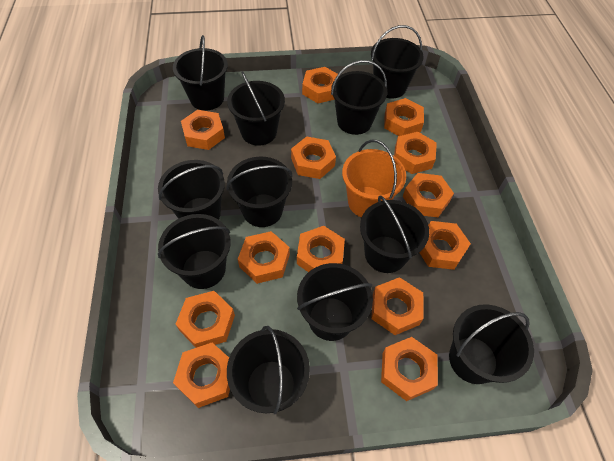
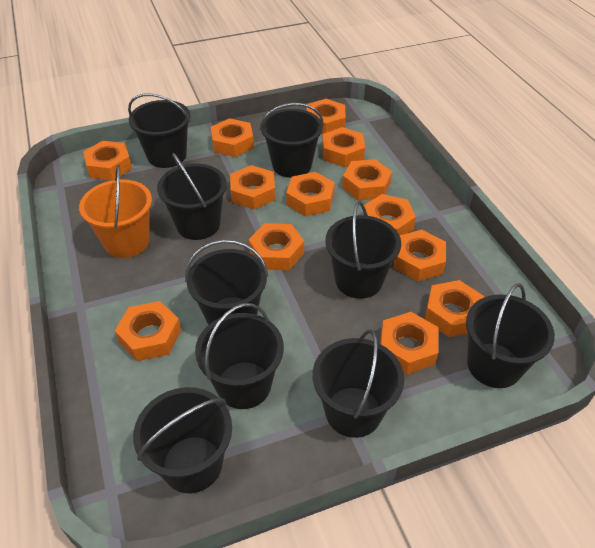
black bucket: 11 -> 9

